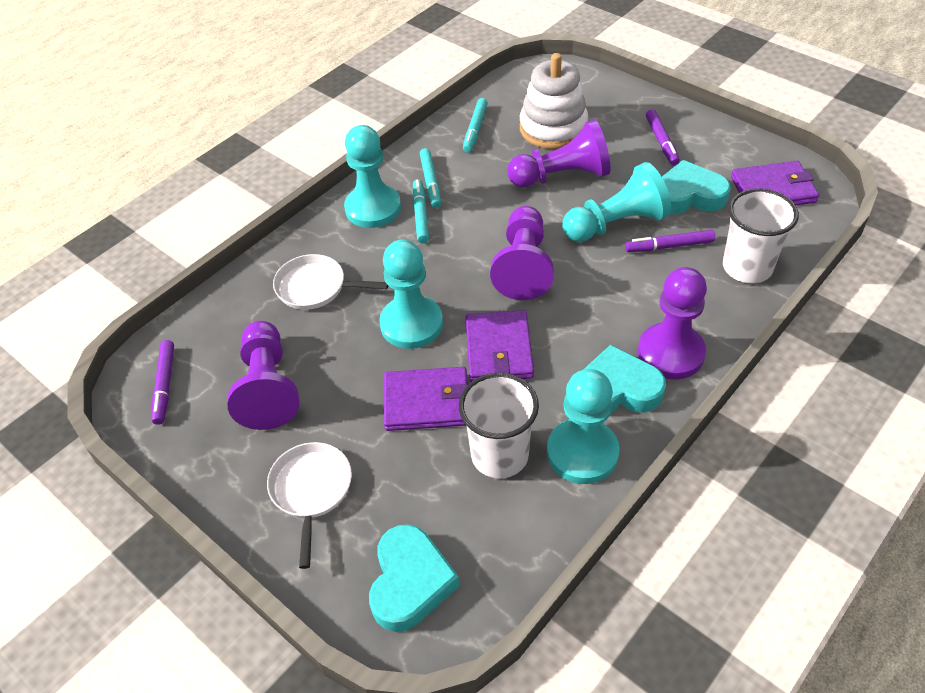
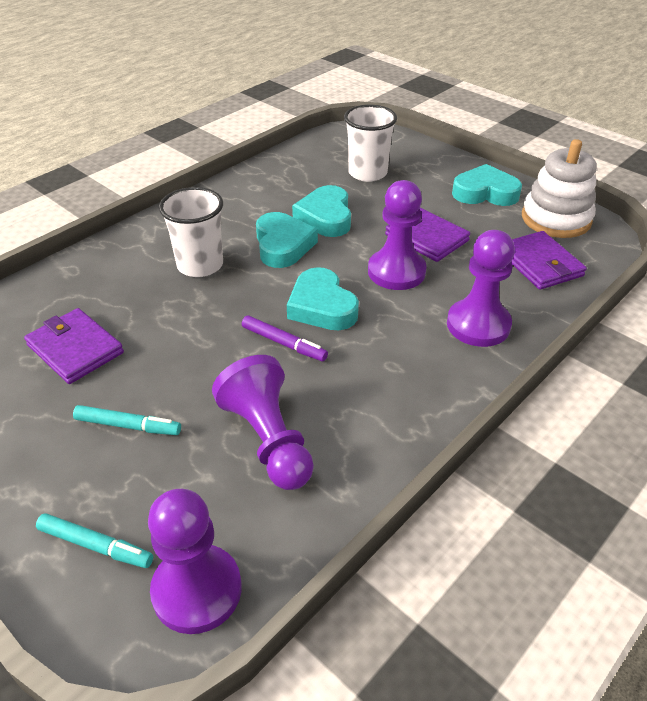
purple marker: 3 -> 1
turquoise heart: 3 -> 4
turquoise marker: 3 -> 2
turquoise pawn: 4 -> 0
white pan: 2 -> 0

